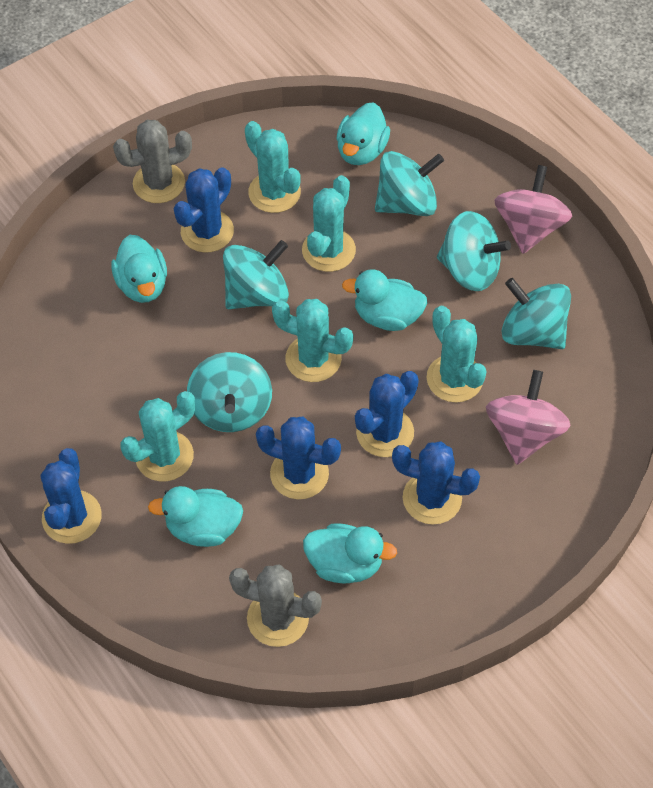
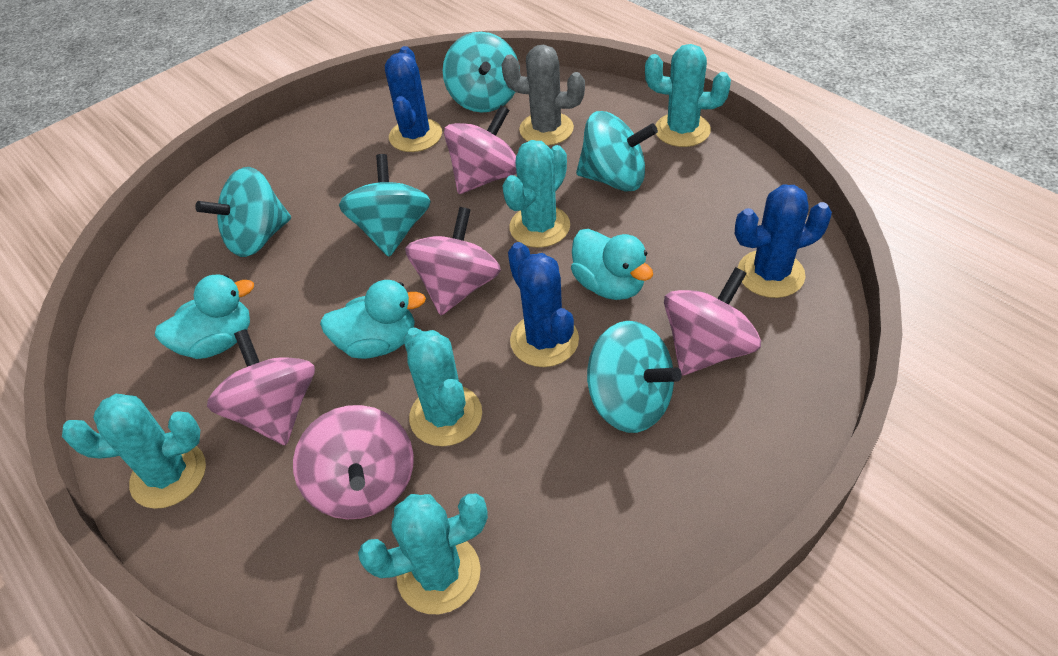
blue cactus: 5 -> 3
grey cactus: 2 -> 1
pink spinning top: 2 -> 5
turquoise duck: 5 -> 3

